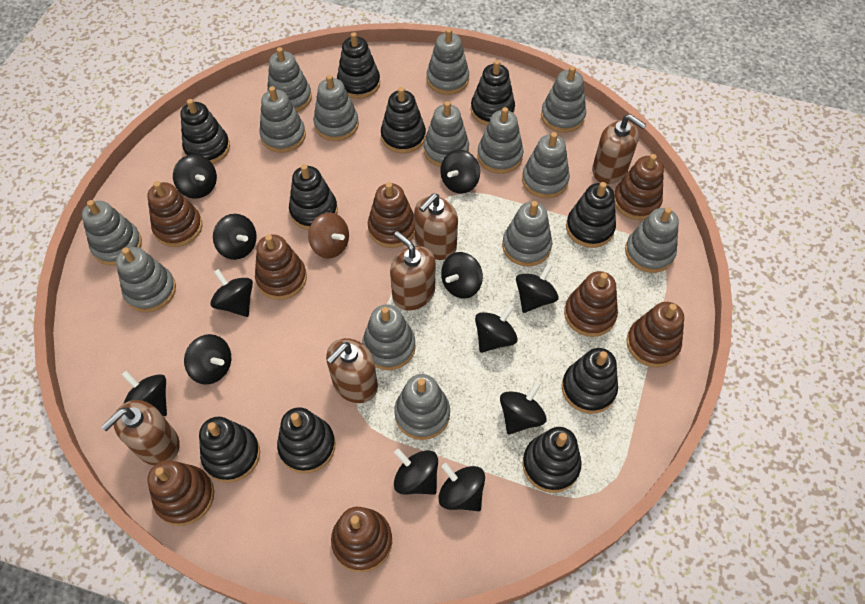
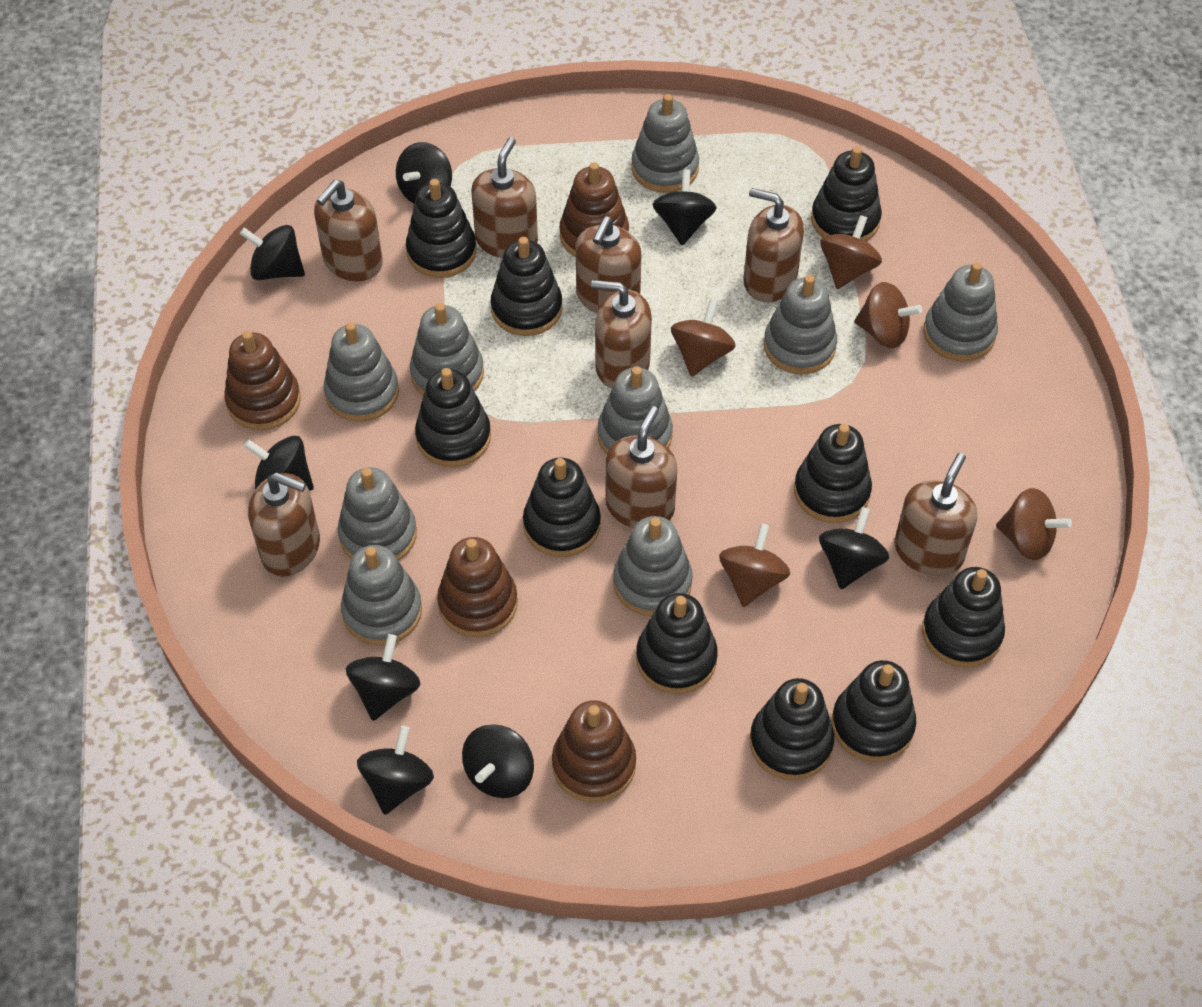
black spinning top: 12 -> 8
brown soap dispenser: 5 -> 8
brown spinning top: 1 -> 5
brown stacking toy: 8 -> 4
grey stacking toy: 14 -> 9

